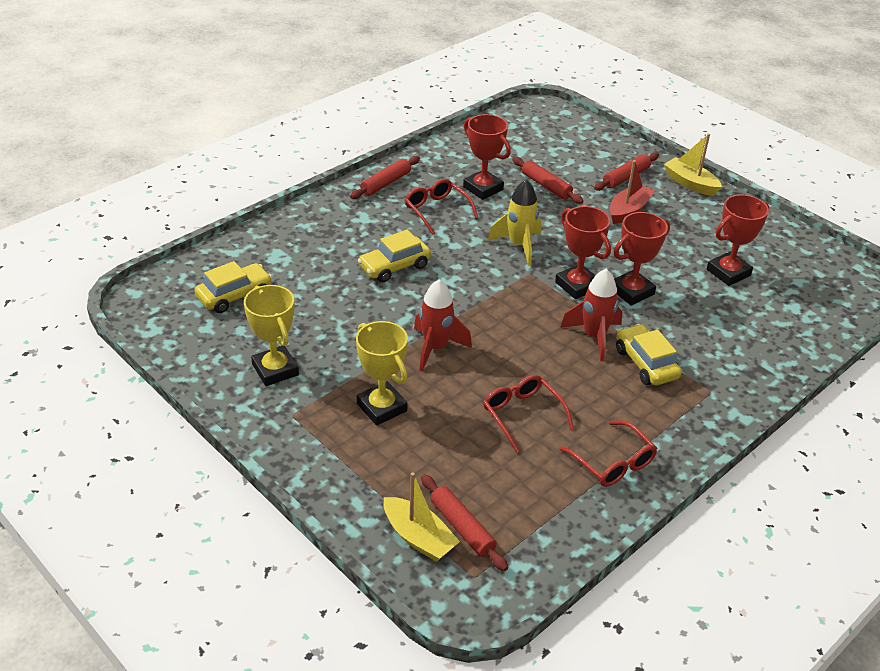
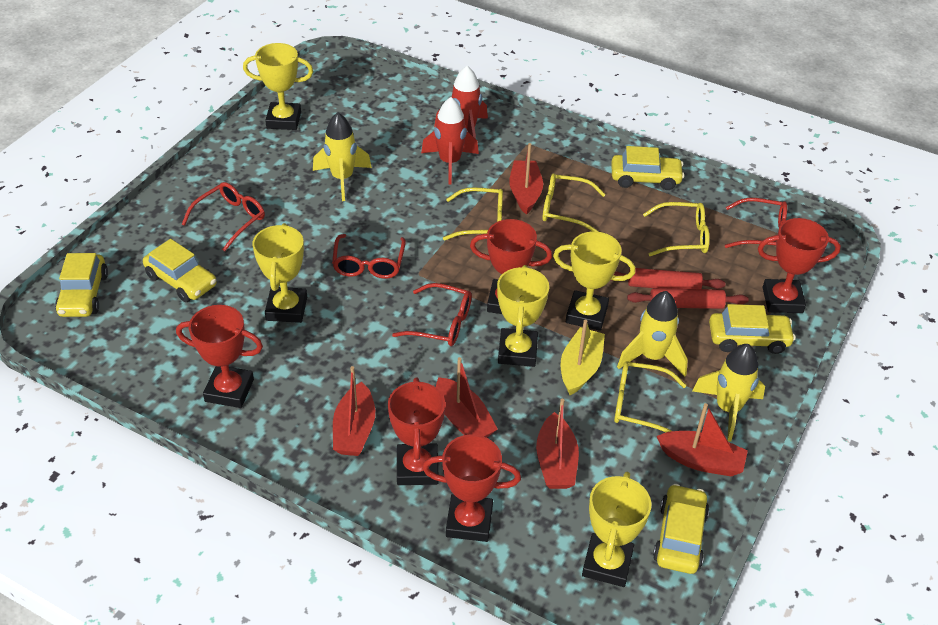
red boat: 1 -> 5
red glasses: 3 -> 4
red rolling pin: 4 -> 2
red trophy: 4 -> 5
yellow boat: 2 -> 1
yellow car: 3 -> 5
yellow glasses: 0 -> 4
yellow rocket: 1 -> 3
yellow trophy: 2 -> 5

